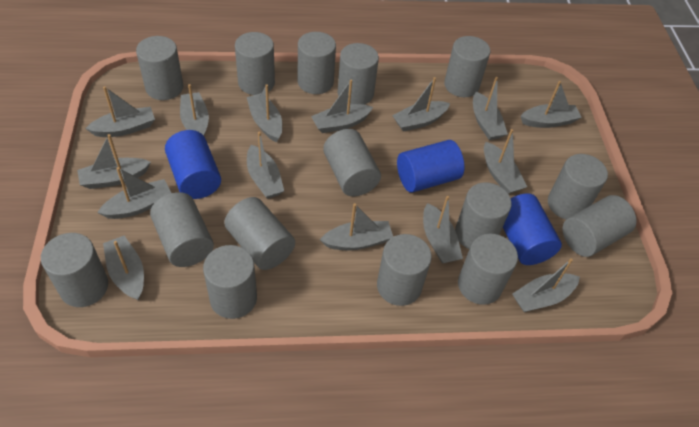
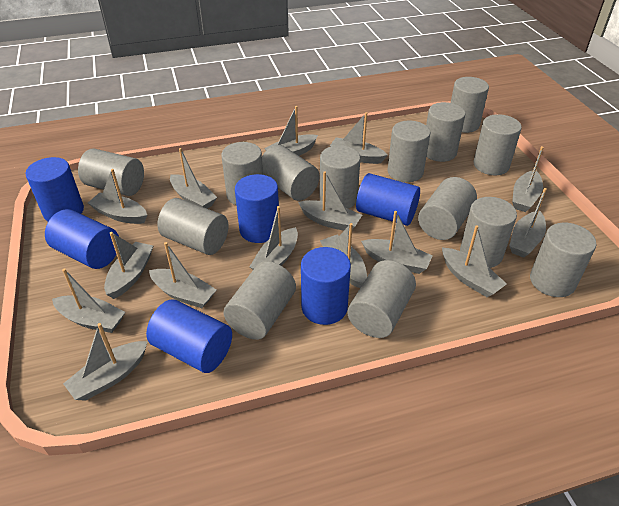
blue cylinder: 3 -> 6
grey cylinder: 15 -> 14

